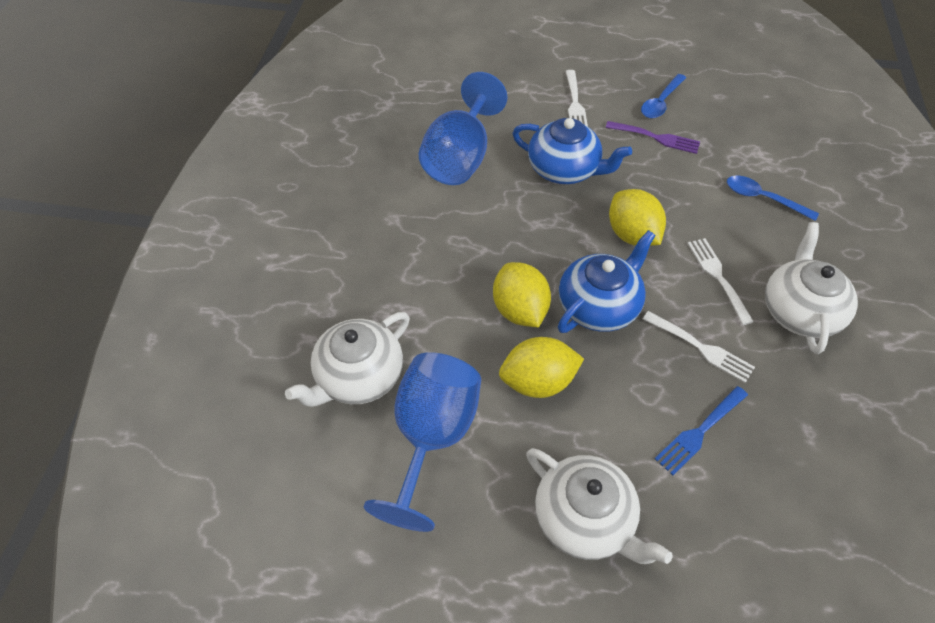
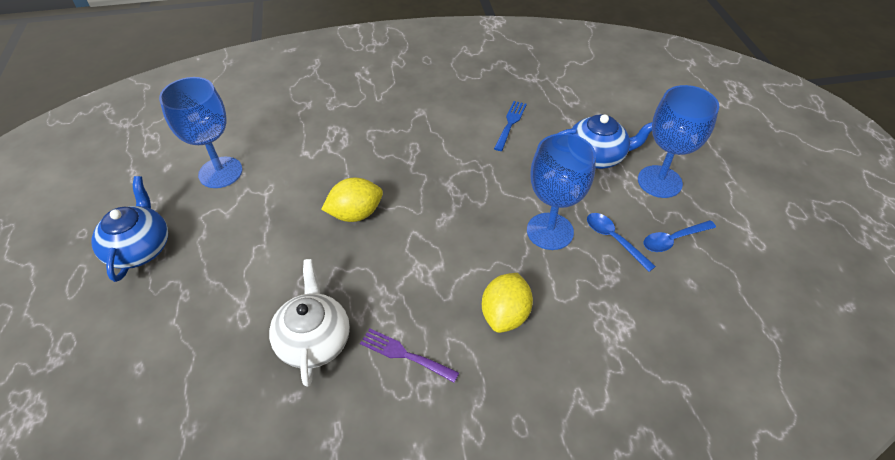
blue goblet: 2 -> 3
white fork: 3 -> 0
white teapot: 3 -> 1
yellow lemon: 3 -> 2

